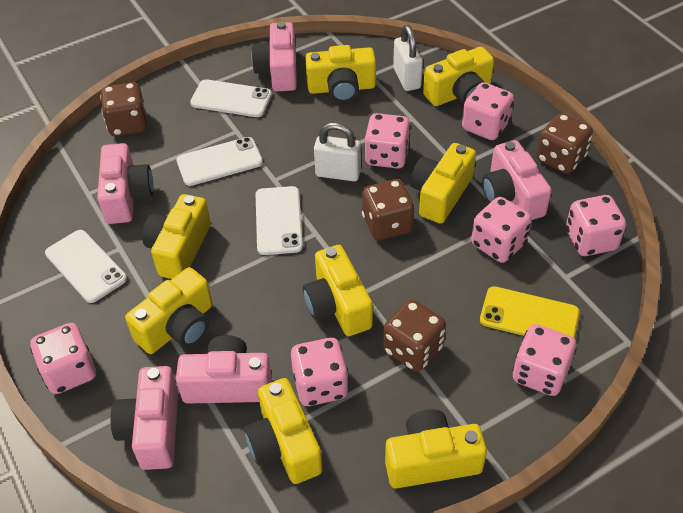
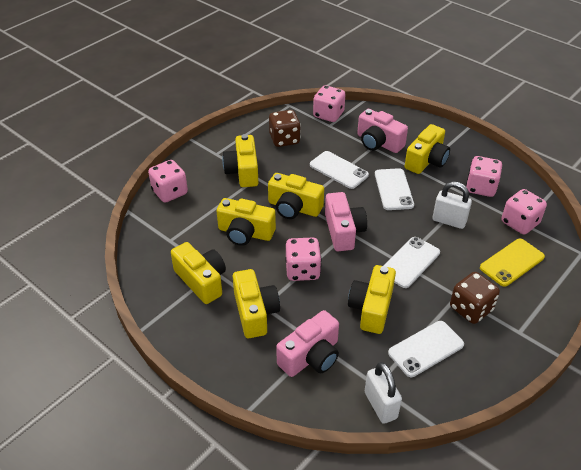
brown dice: 4 -> 2
pink camera: 5 -> 3
pink dice: 7 -> 5
yellow camera: 8 -> 7

